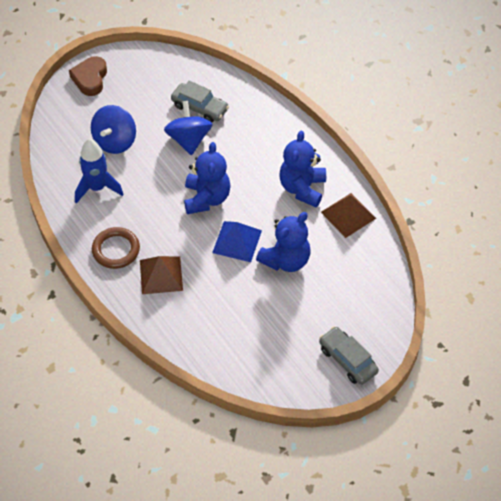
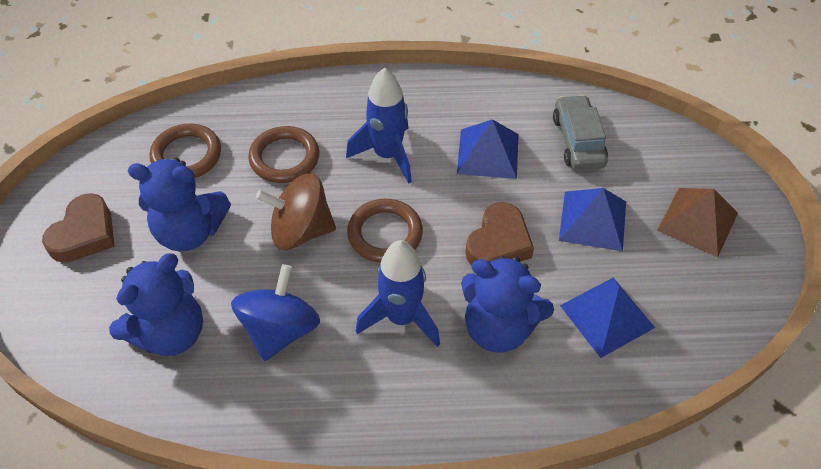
blue pyramid: 1 -> 3
blue rocket: 1 -> 2
blue spinning top: 2 -> 1
brown heart: 1 -> 2
brown pyramid: 2 -> 1
brown ring: 1 -> 3
brown spinning top: 0 -> 1
grey car: 2 -> 1

